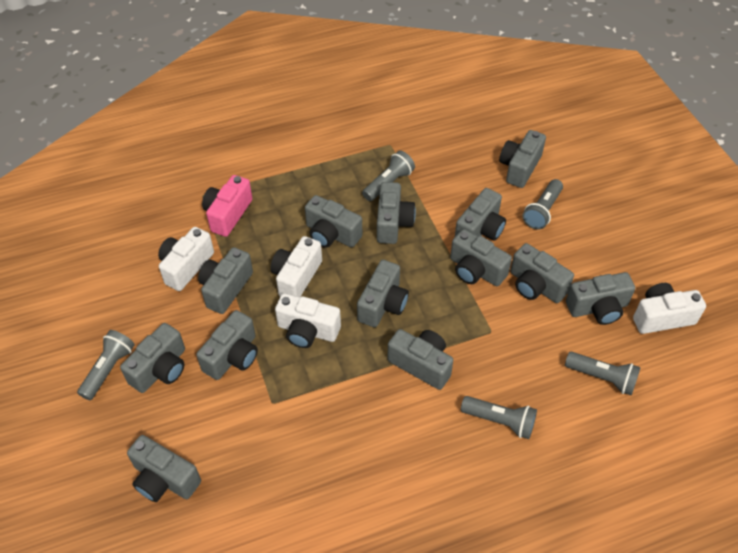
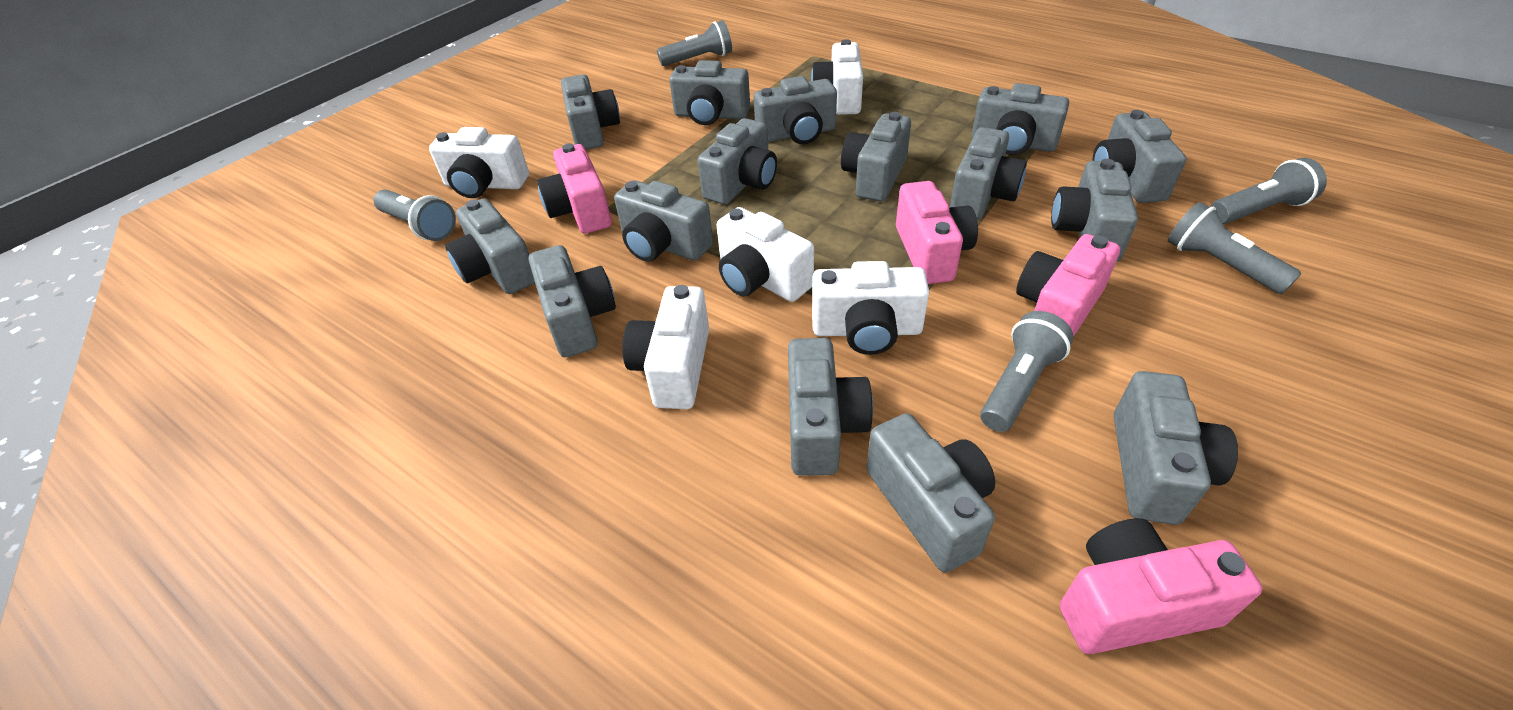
grey camera: 13 -> 15
pink camera: 1 -> 4
white camera: 4 -> 5

